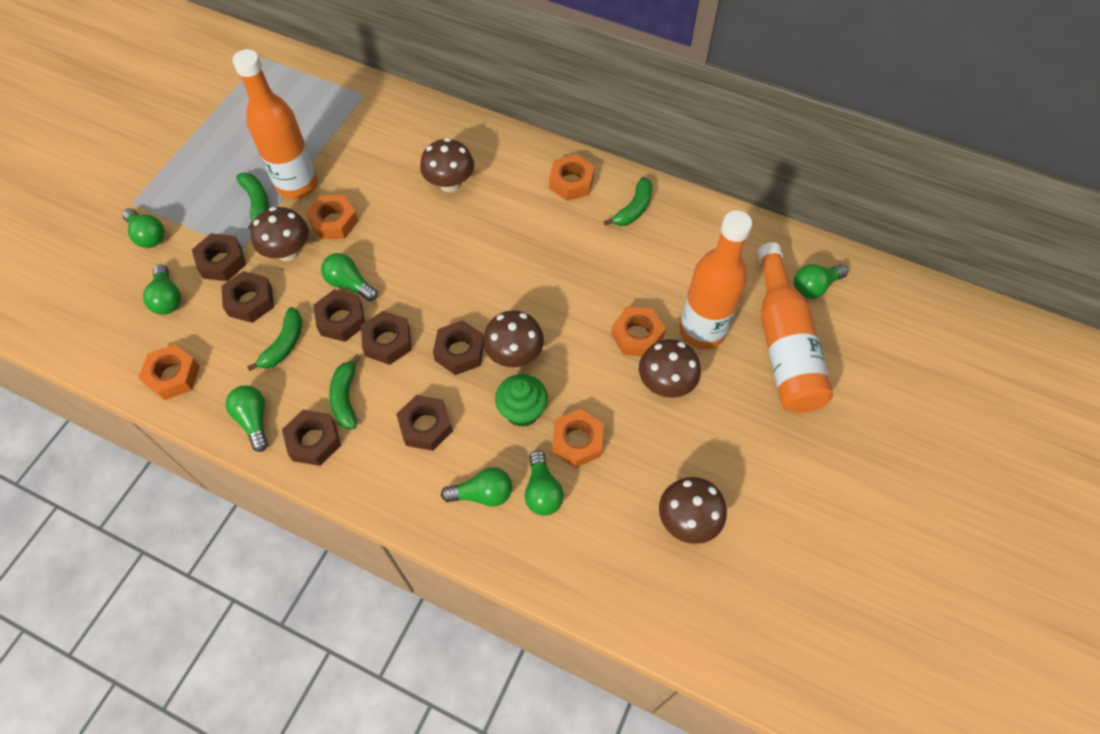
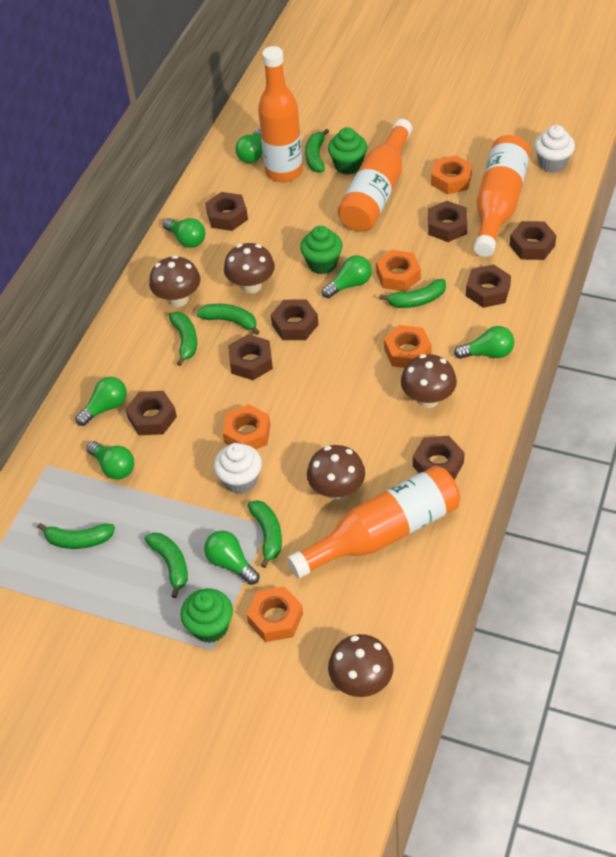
brown nut: 7 -> 8
green banana: 4 -> 7
green cupcake: 1 -> 3
orange bottle: 3 -> 4
white cupcake: 0 -> 2

